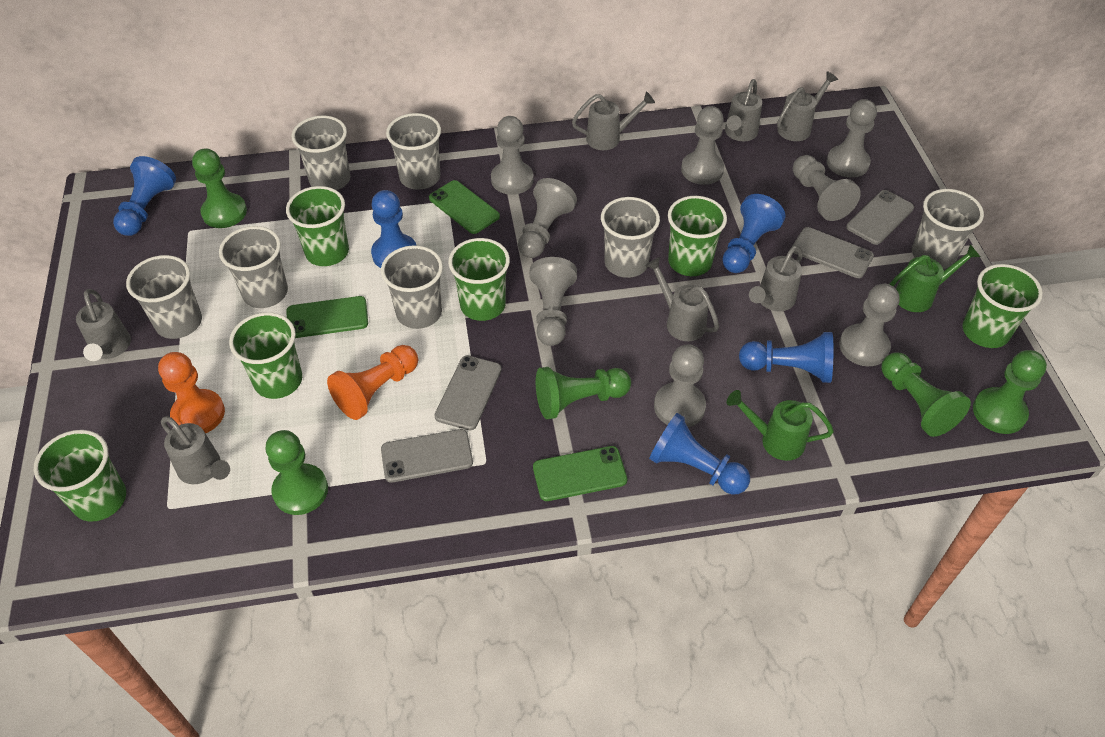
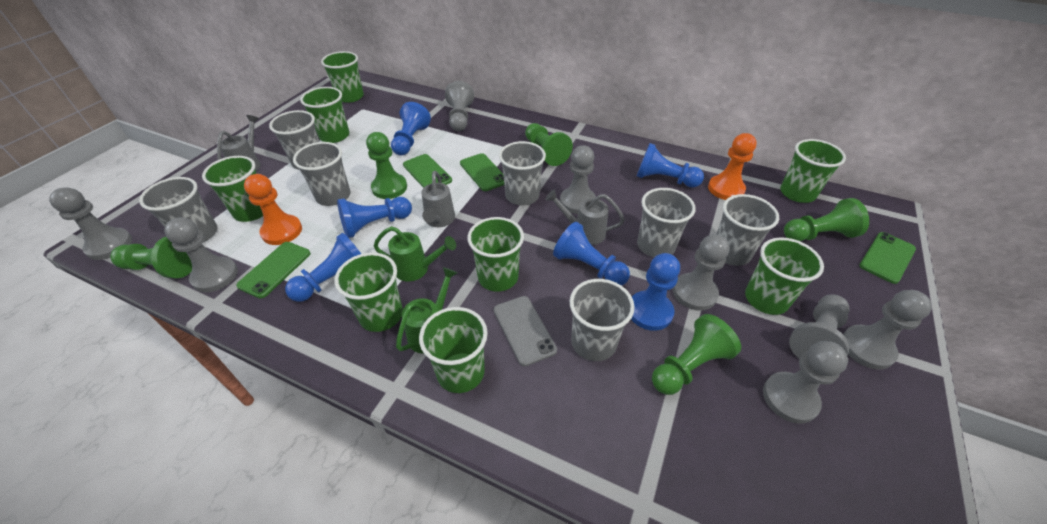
blue pawn: 5 -> 6
green cup: 6 -> 8
green phone: 3 -> 4
grey phone: 4 -> 1
grey watering can: 7 -> 3

